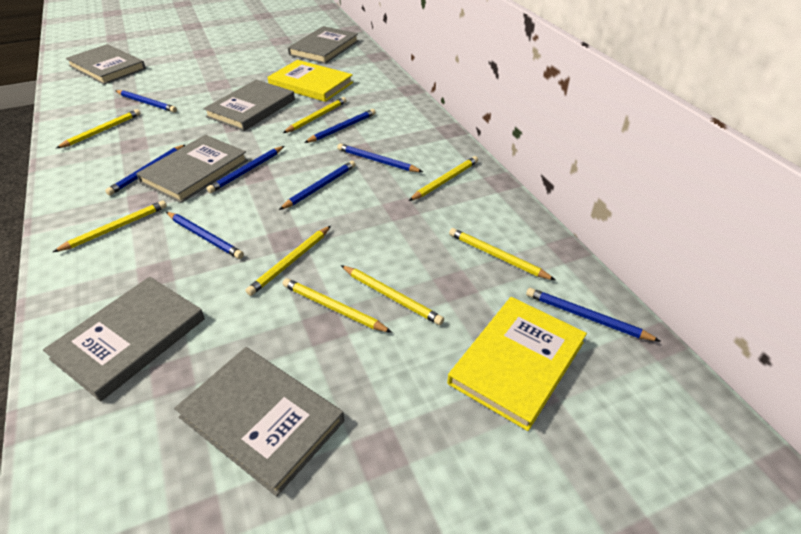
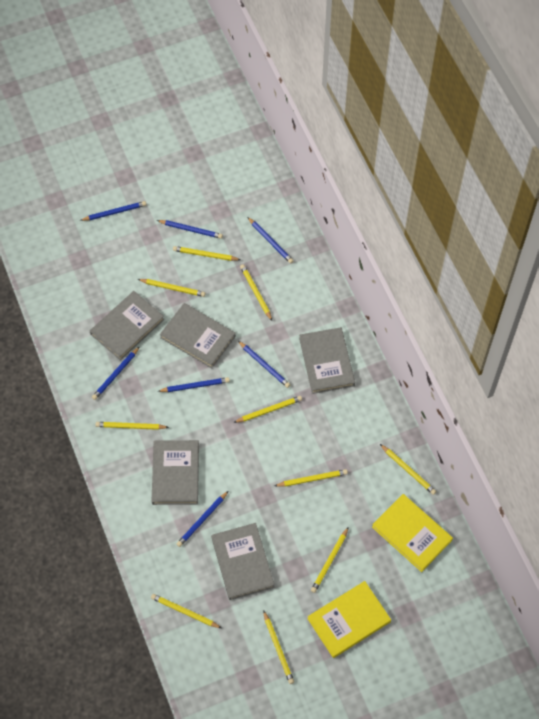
blue pencil: 8 -> 7
grey book: 6 -> 5
yellow pencil: 8 -> 10

